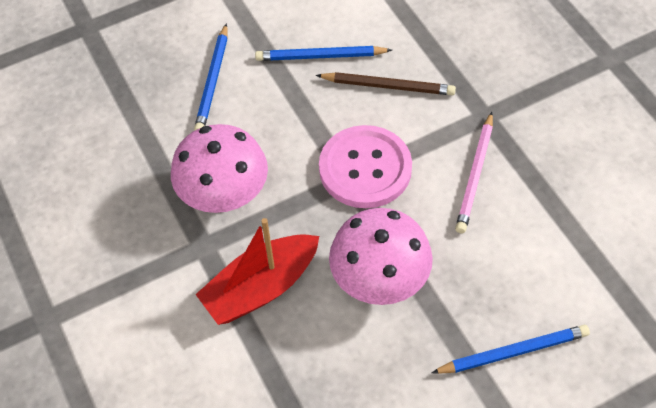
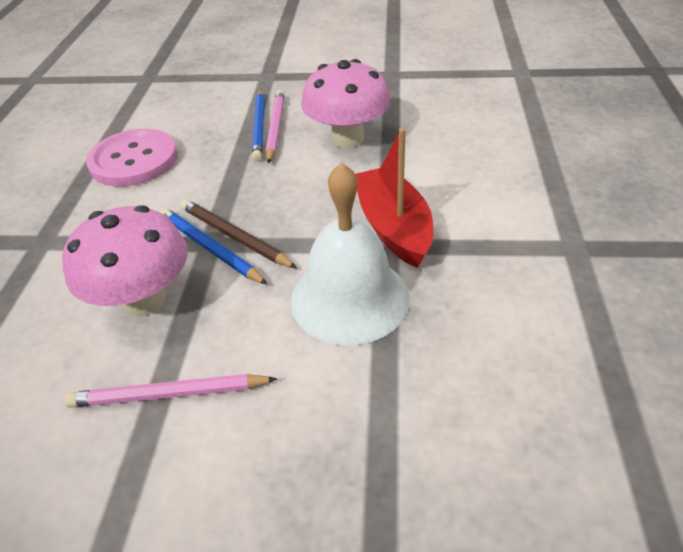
blue pencil: 3 -> 2
pink pencil: 1 -> 2
white bell: 0 -> 1

